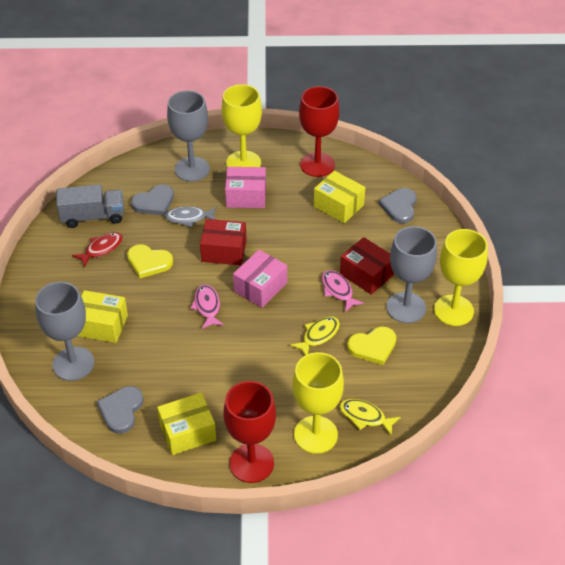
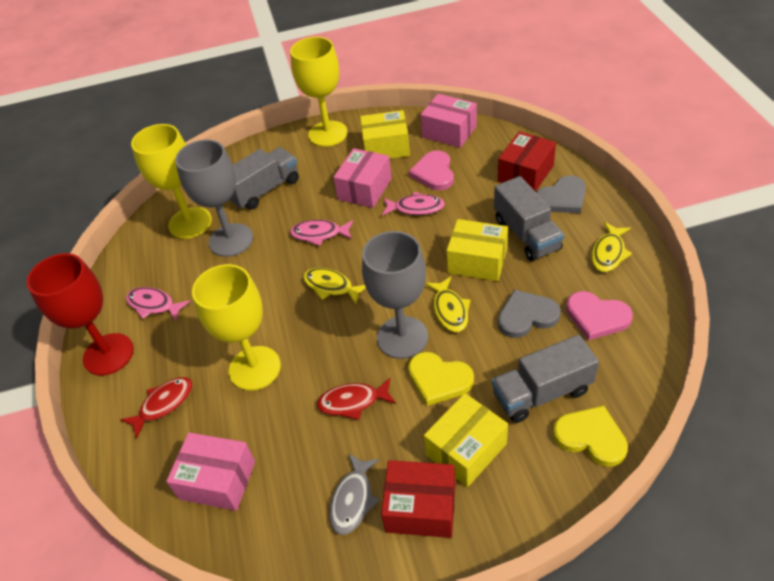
grey goblet: 3 -> 2
grey heart: 3 -> 2
grey truck: 1 -> 3
pink box: 2 -> 3
pink fish: 2 -> 3
pink heart: 0 -> 2
red fish: 1 -> 2
red goblet: 2 -> 1
yellow fish: 2 -> 3

